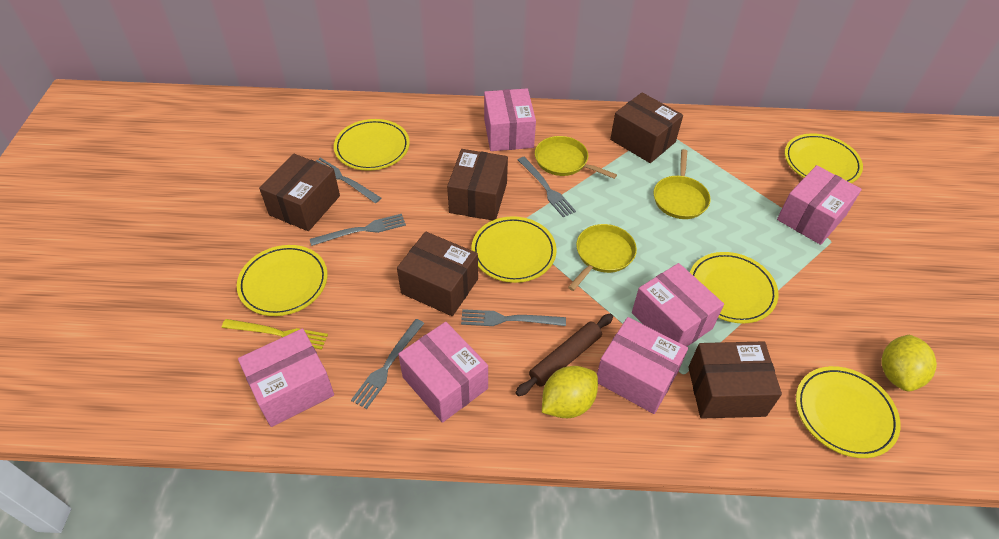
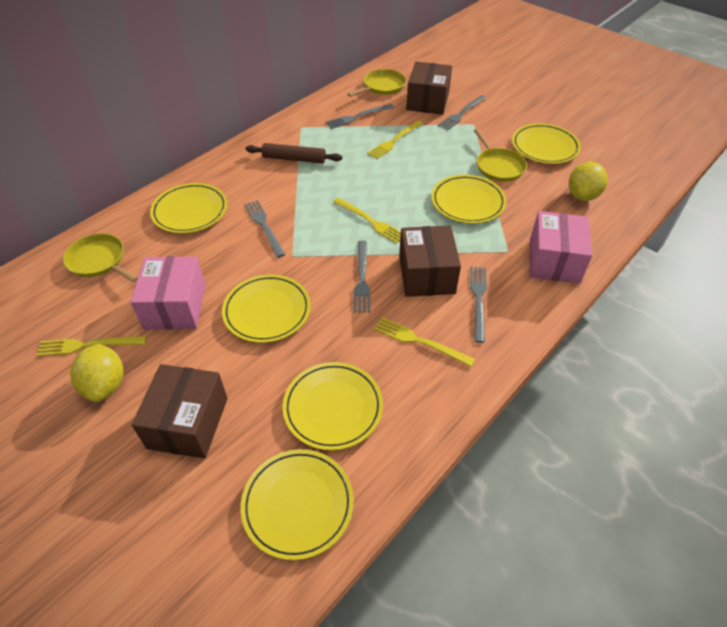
brown box: 5 -> 3
pink box: 6 -> 2
yellow fork: 1 -> 4

